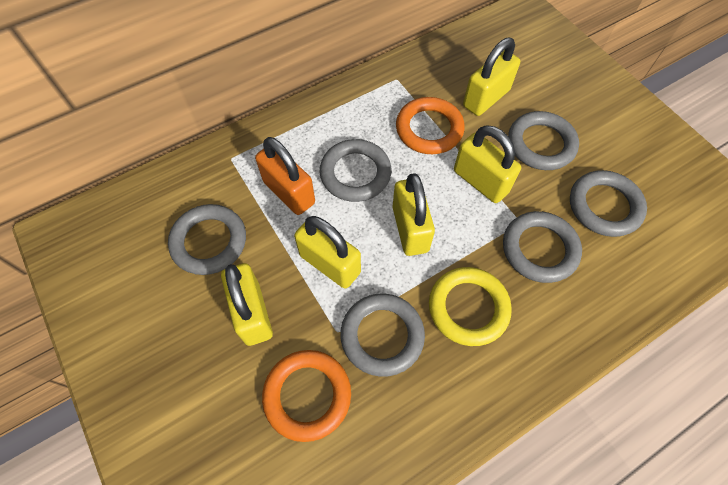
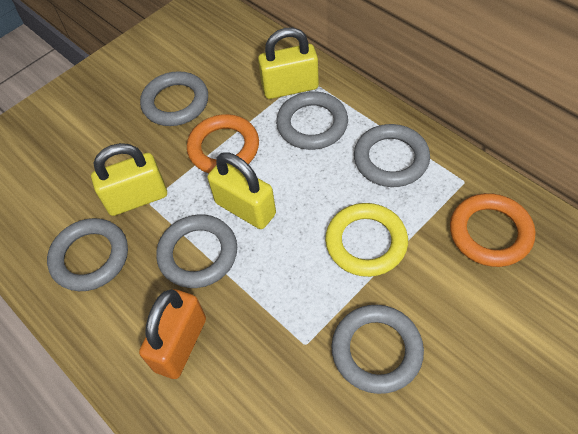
yellow padlock: 5 -> 3

